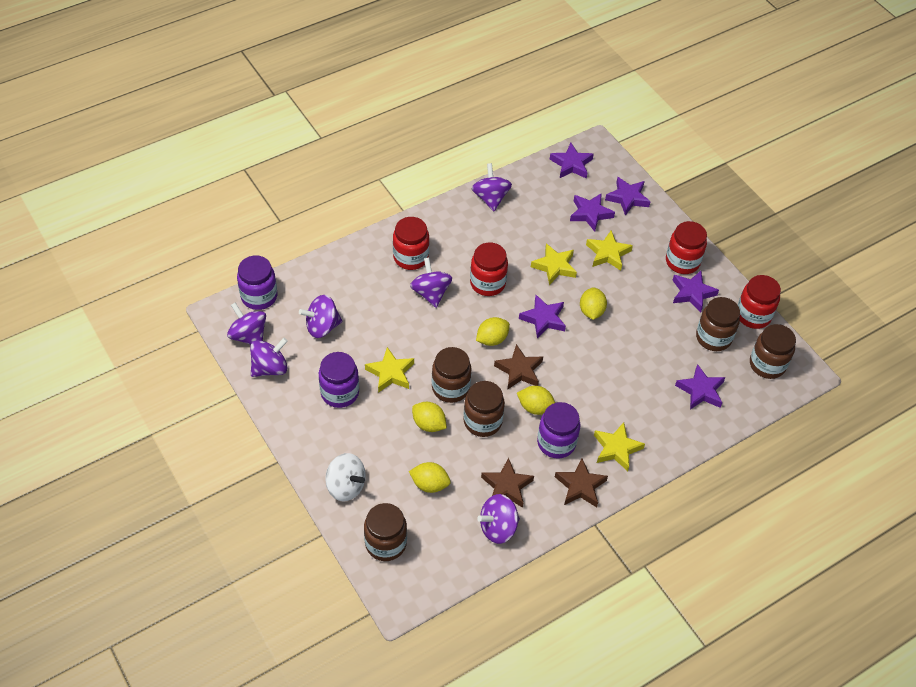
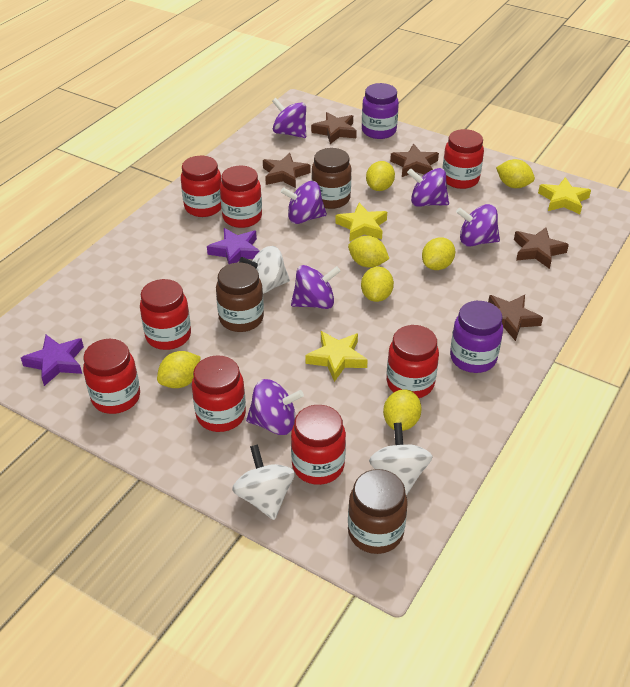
brown jar: 5 -> 3
brown star: 3 -> 5
purple jar: 3 -> 2
purple star: 6 -> 2
red jar: 4 -> 8
white spinning top: 1 -> 3
yellow lemon: 5 -> 7
yellow star: 4 -> 3

